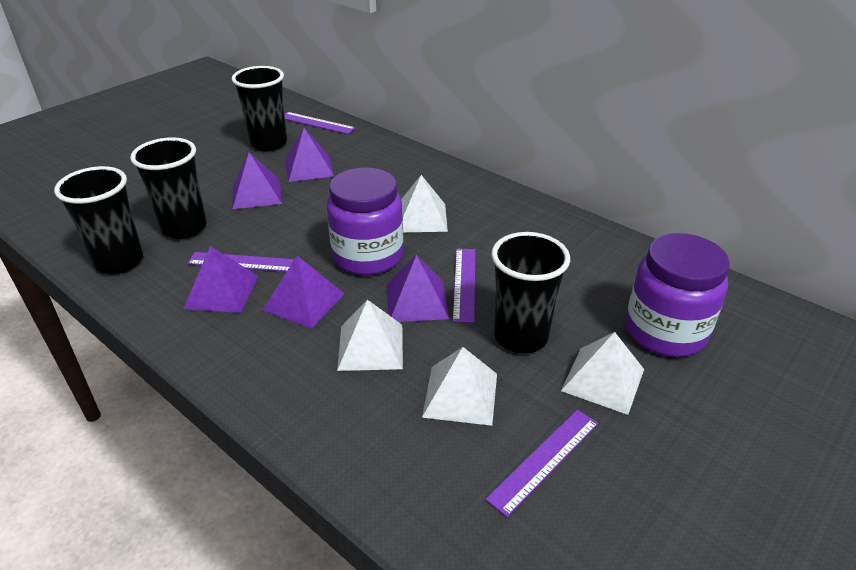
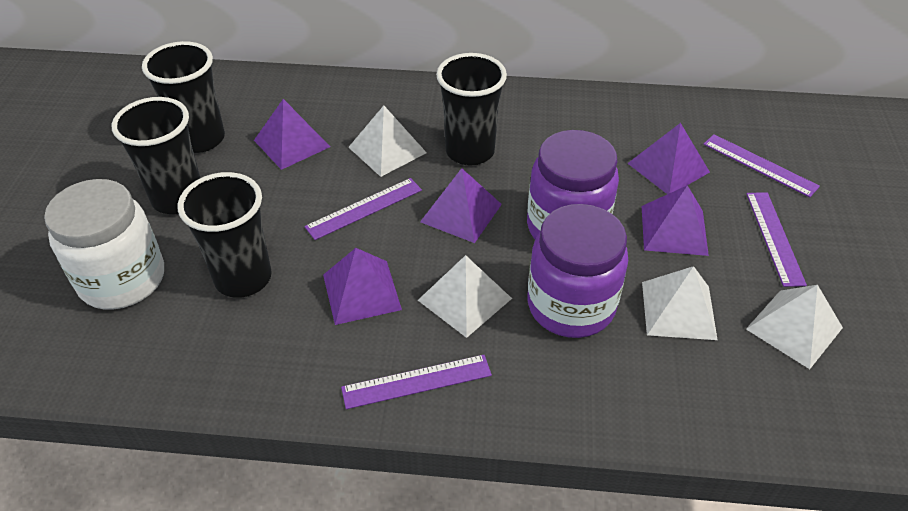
white jar: 0 -> 1

